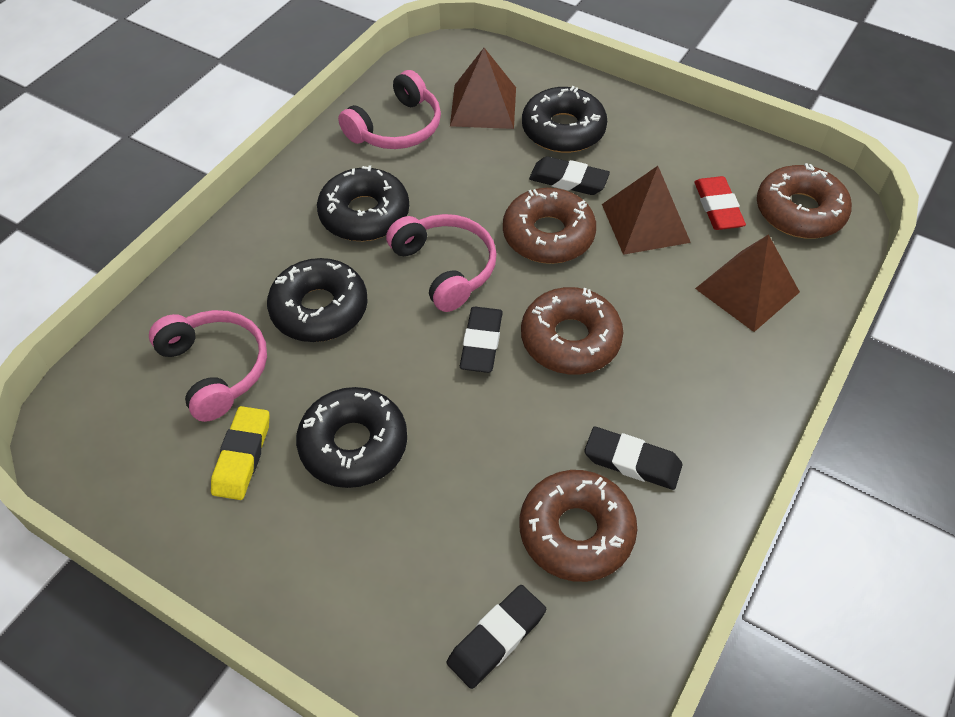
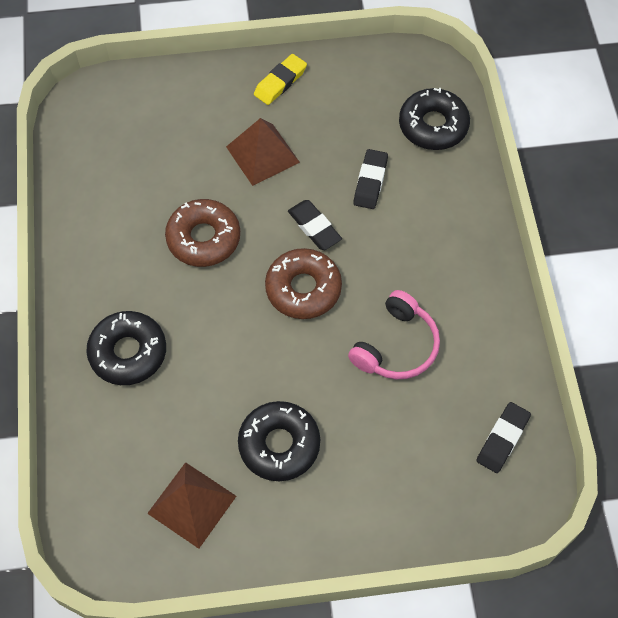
black donut: 4 -> 3
black eraser: 4 -> 3
brown donut: 4 -> 2
brown pyramid: 3 -> 2
pink headphones: 3 -> 1
red eraser: 1 -> 0

